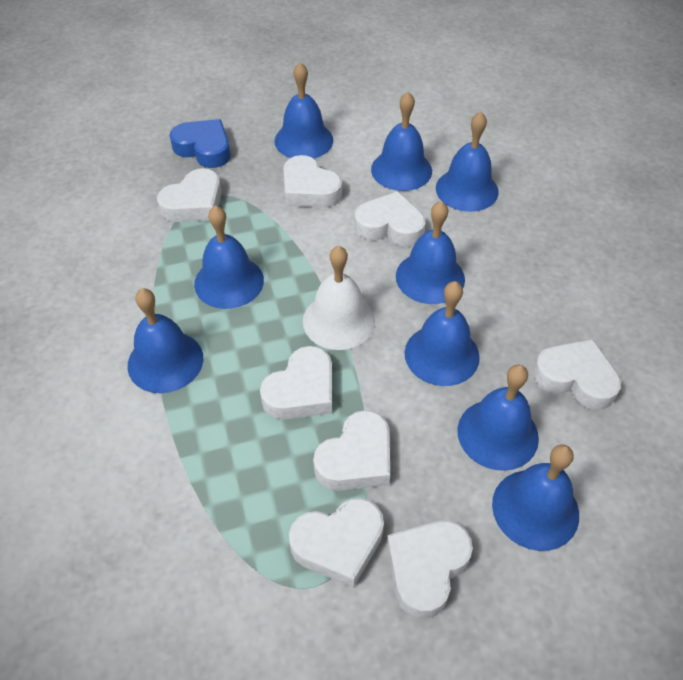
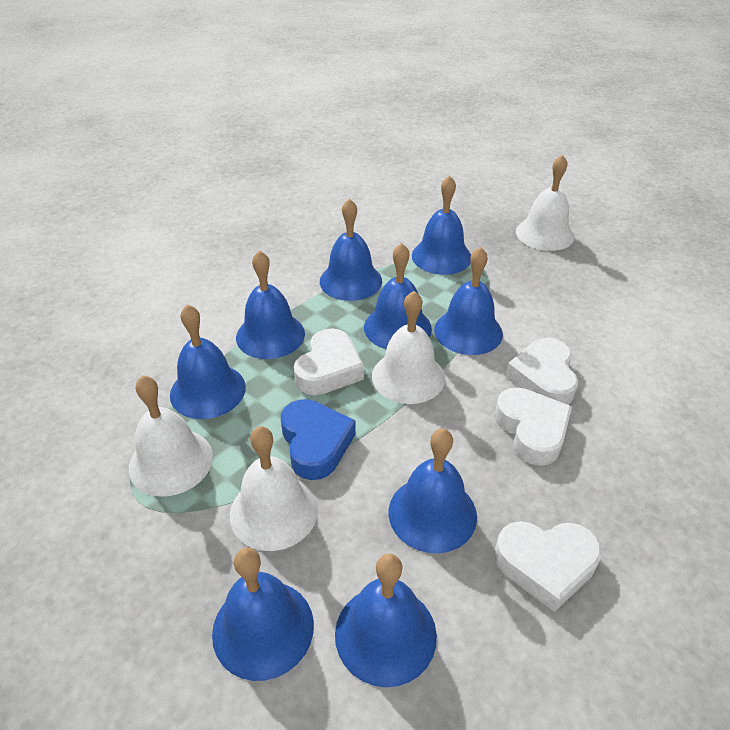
white bell: 1 -> 4
white heart: 8 -> 4

